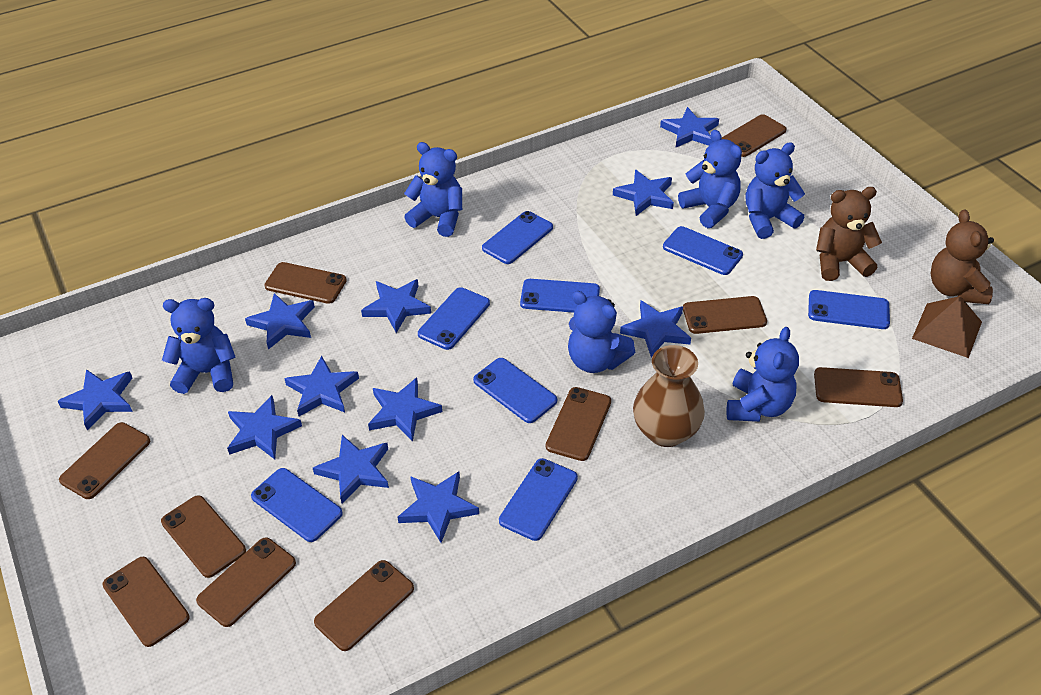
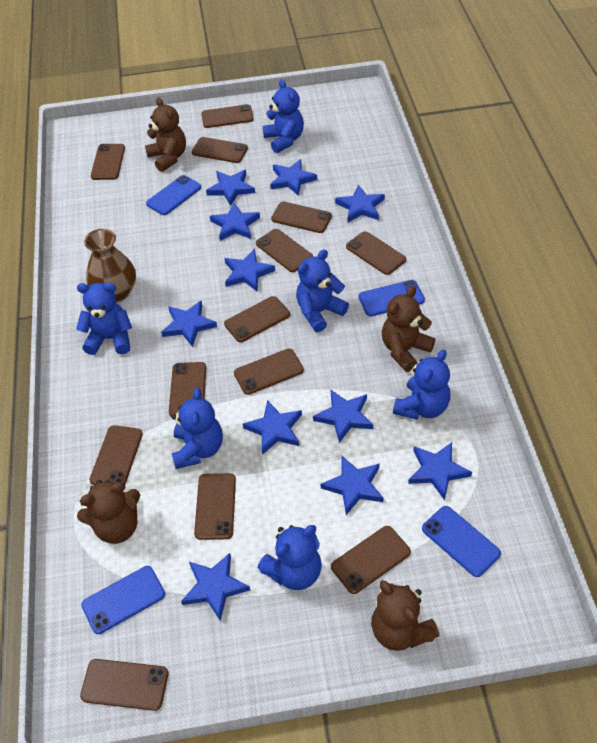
blue phone: 8 -> 4
brown phone: 10 -> 13
brown pyramid: 1 -> 0
brown teddy bear: 2 -> 4

